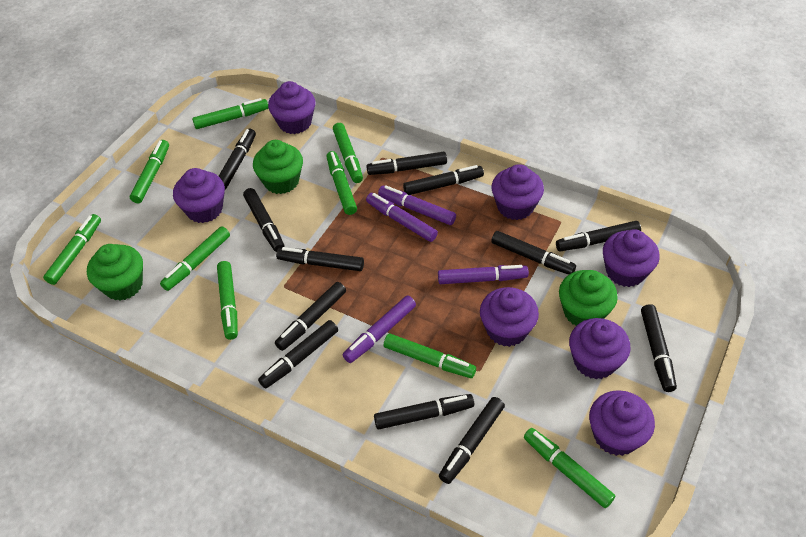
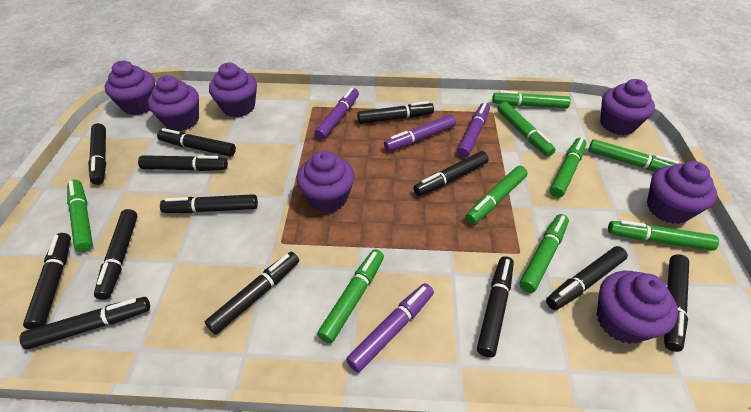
black marker: 12 -> 13
green cupcake: 3 -> 0

